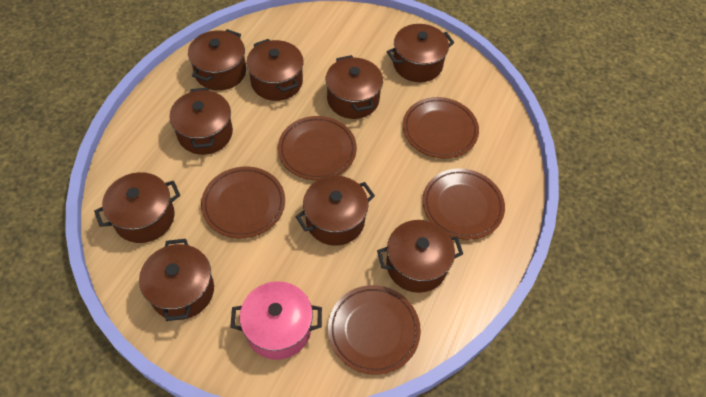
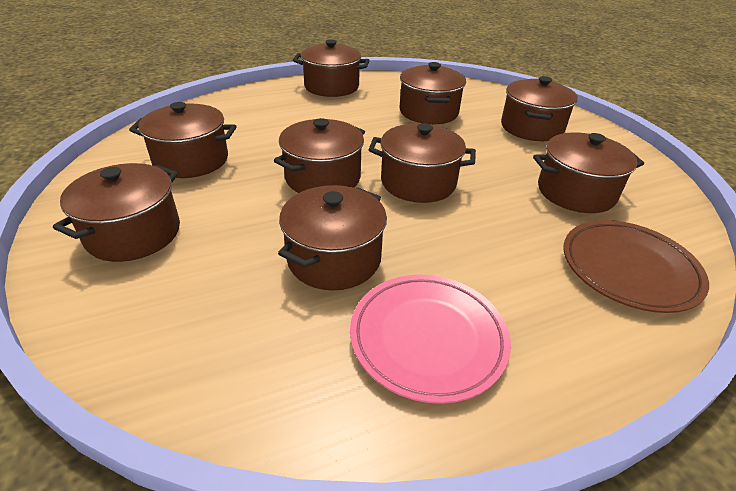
brown plate: 5 -> 1
pink plate: 0 -> 1
pink pot: 1 -> 0

